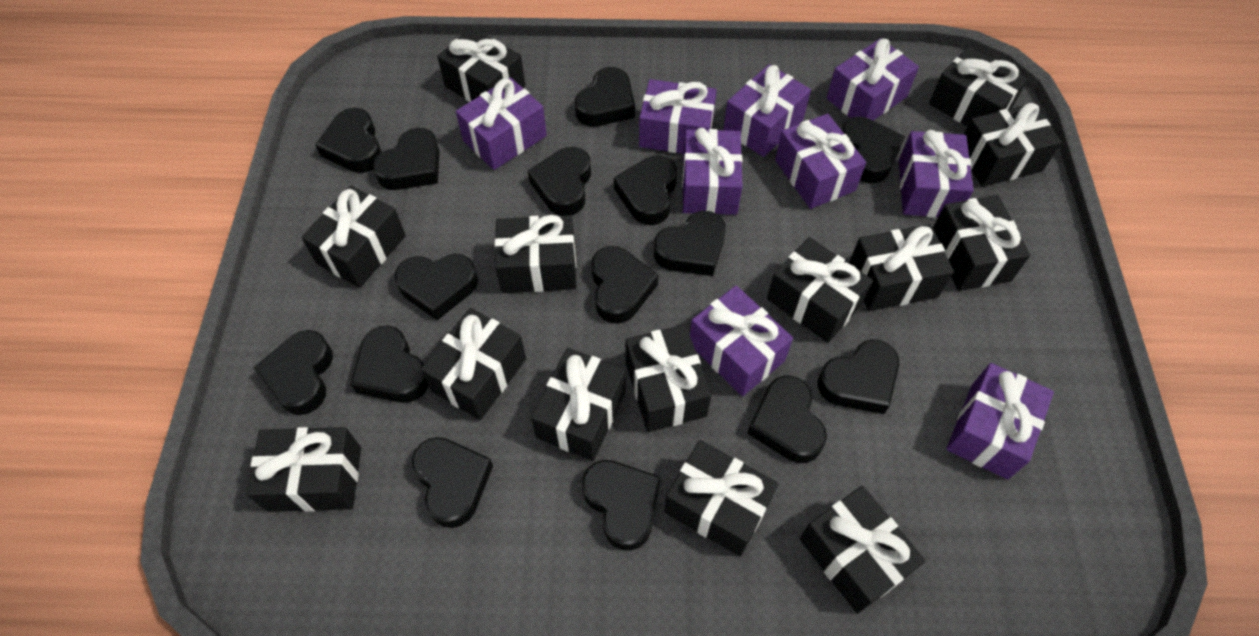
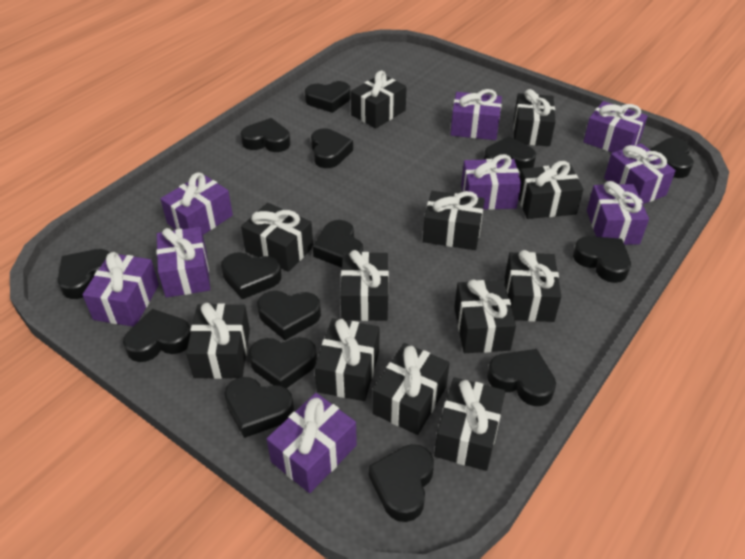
black gift: 14 -> 12

